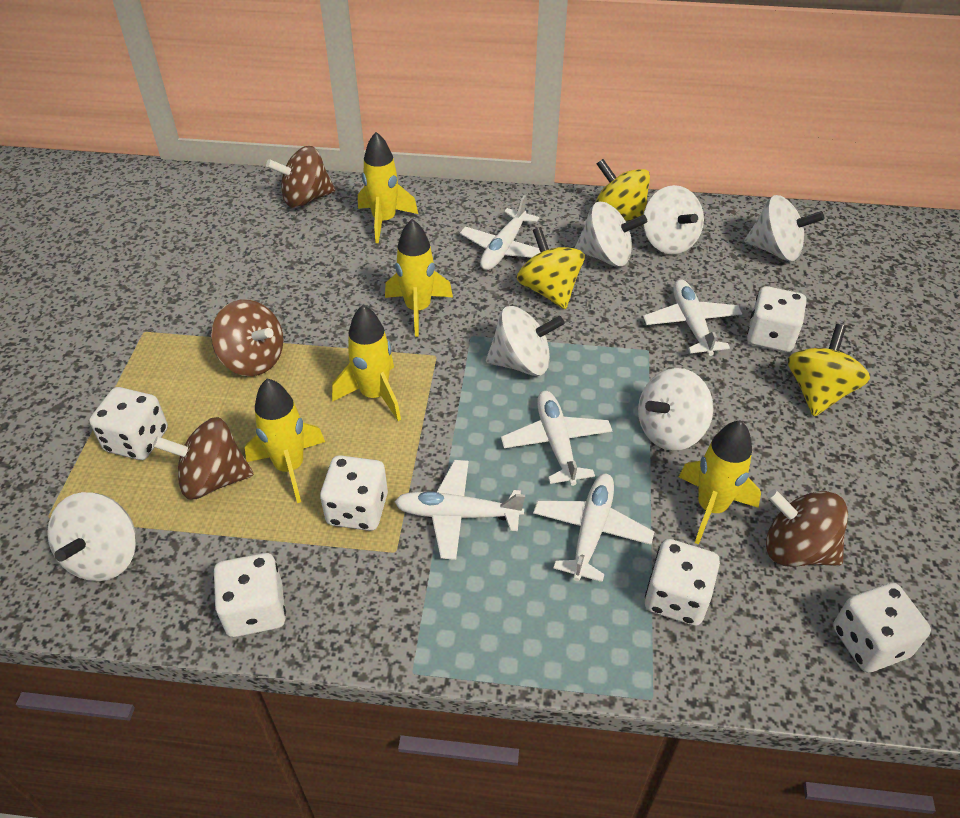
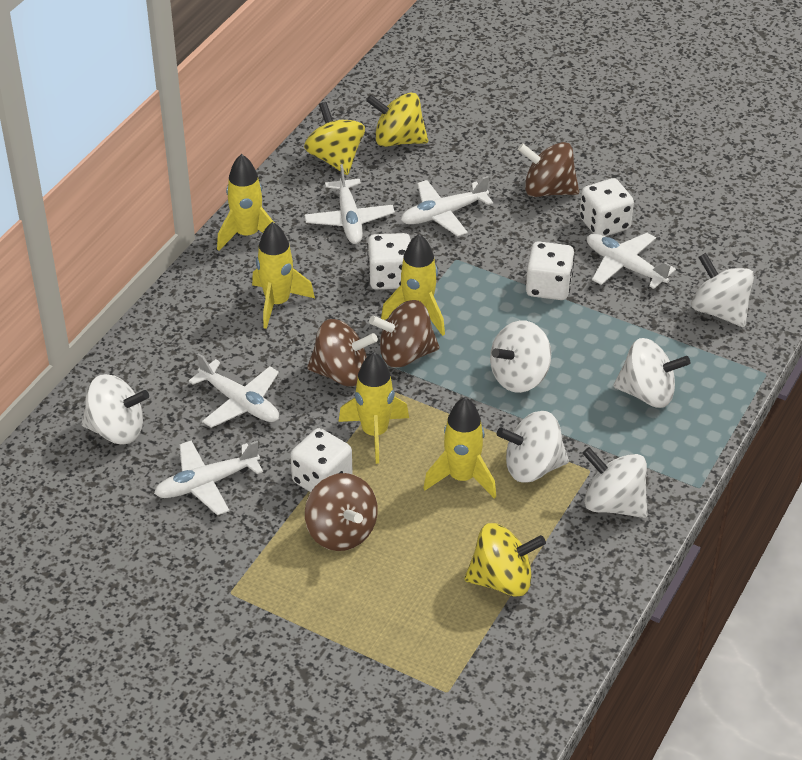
white dice: 6 -> 4

